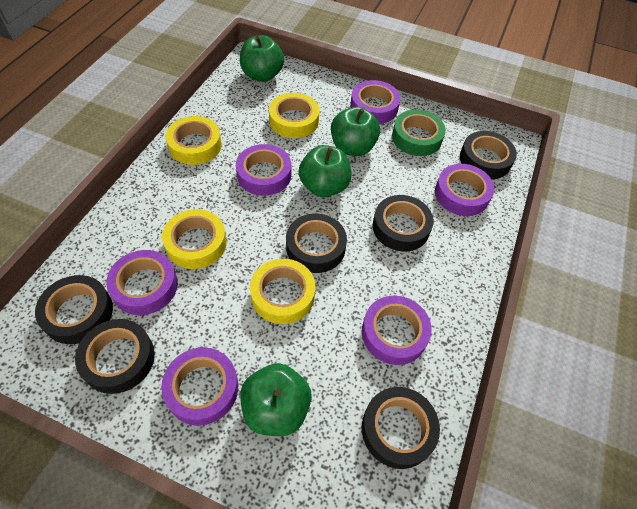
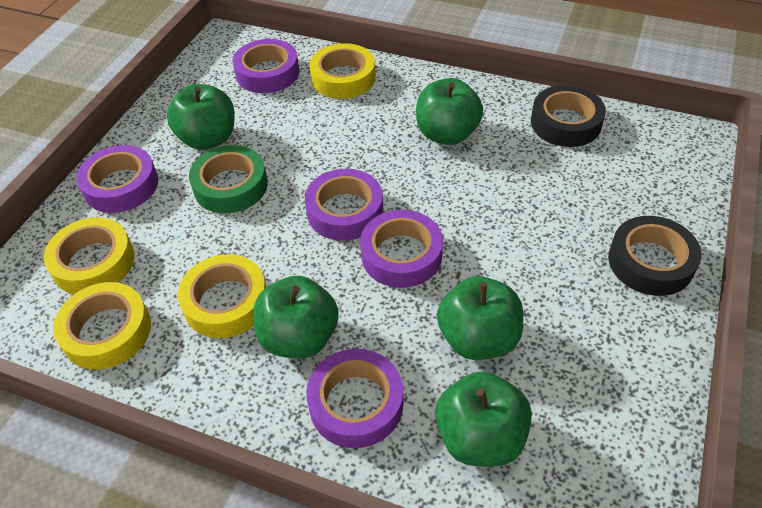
black tape: 6 -> 2
green apple: 4 -> 5
purple tape: 6 -> 5

